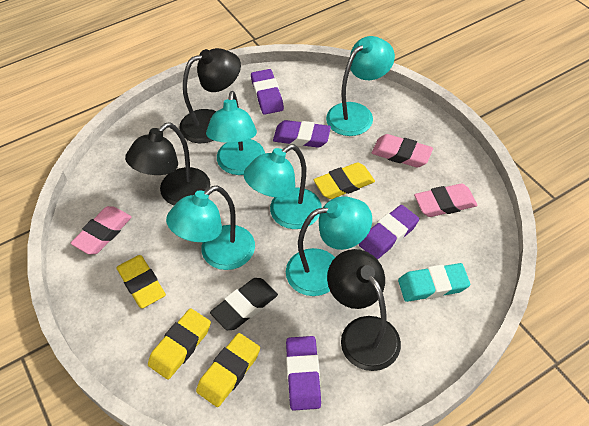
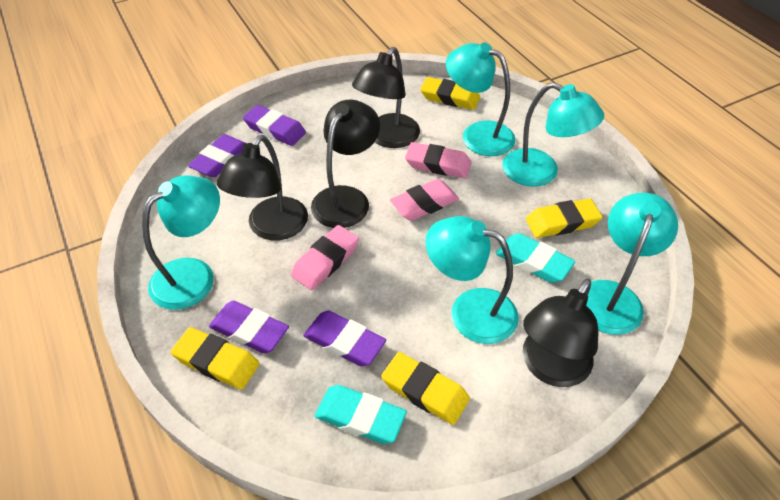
black eraser: 1 -> 0
black lamp: 3 -> 4
turquoise eraser: 1 -> 2

